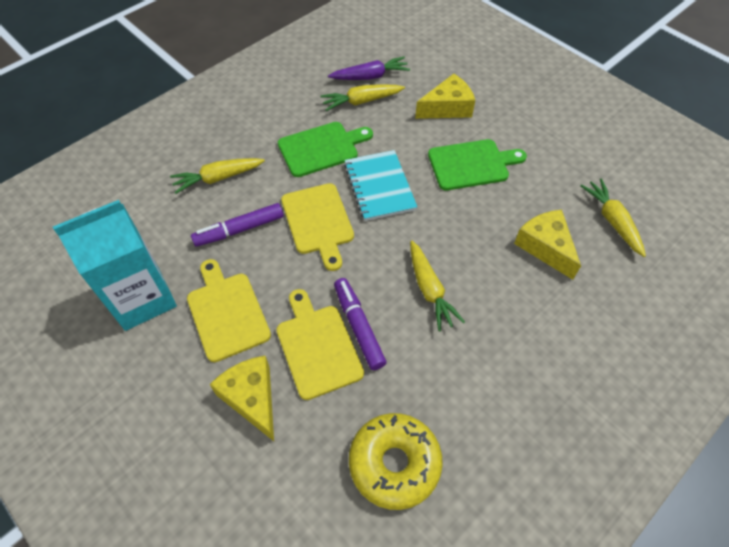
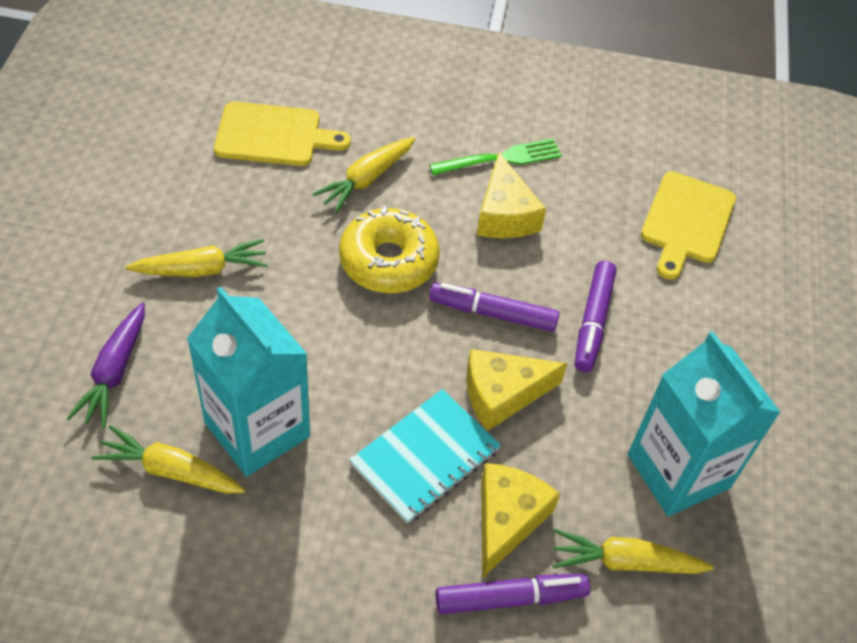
green cutting board: 2 -> 0
green fork: 0 -> 1
purple marker: 2 -> 3
turquoise carton: 1 -> 2
yellow cutting board: 3 -> 2

